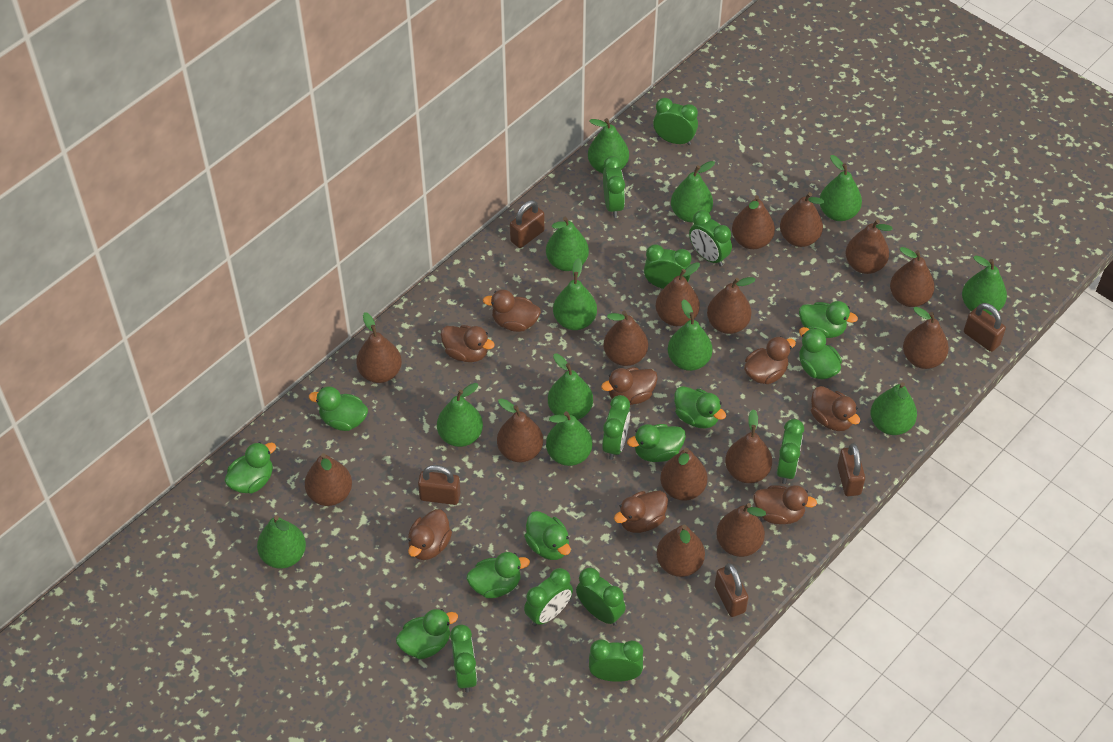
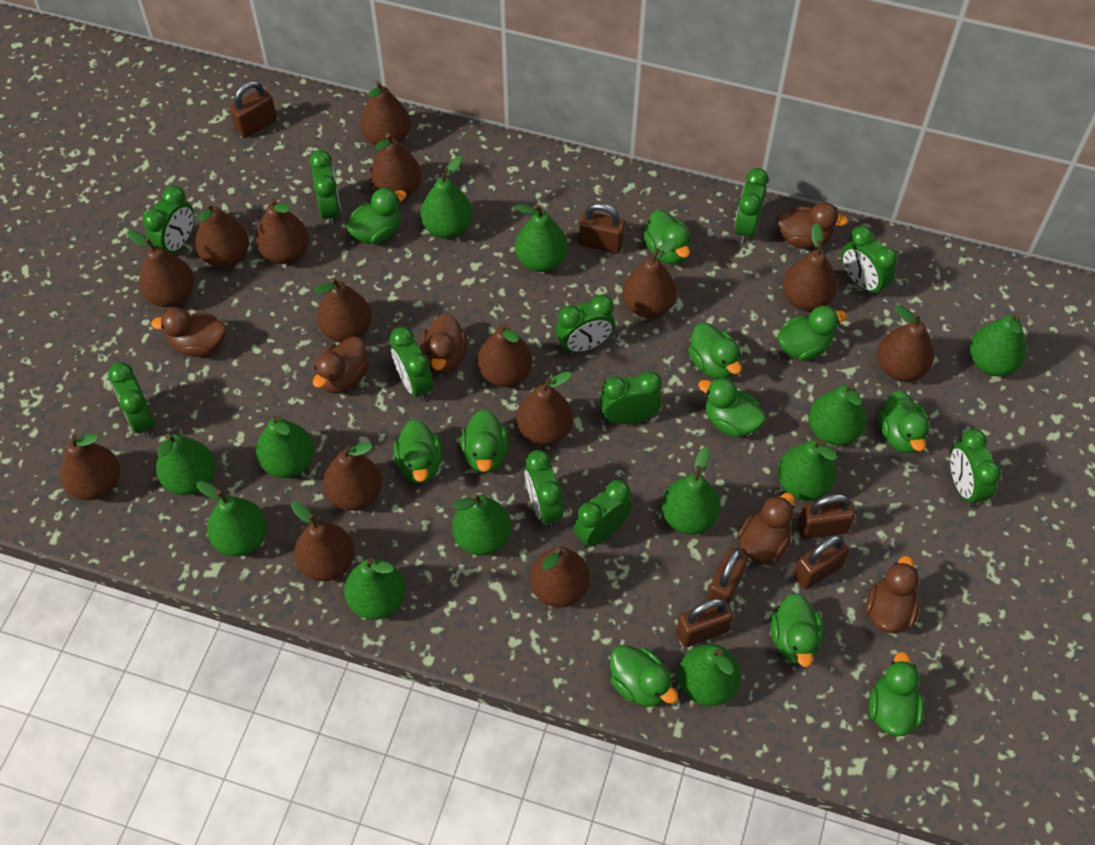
brown duck: 8 -> 6
brown padlock: 5 -> 6
green clock: 10 -> 11
green duck: 9 -> 11

